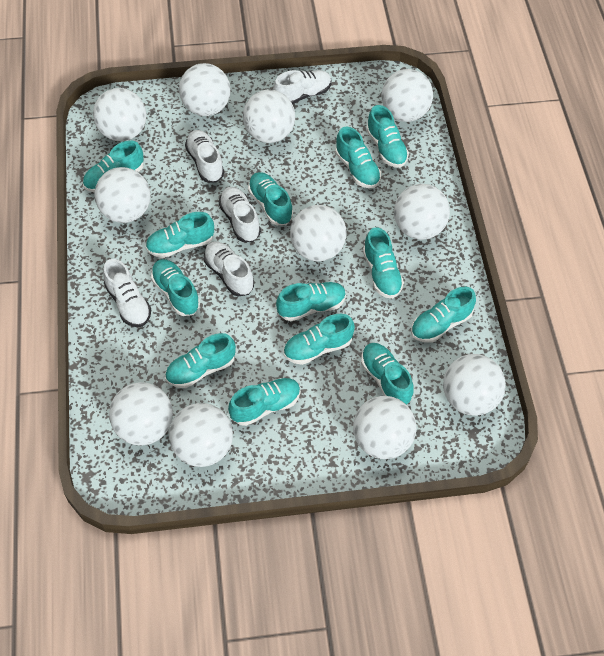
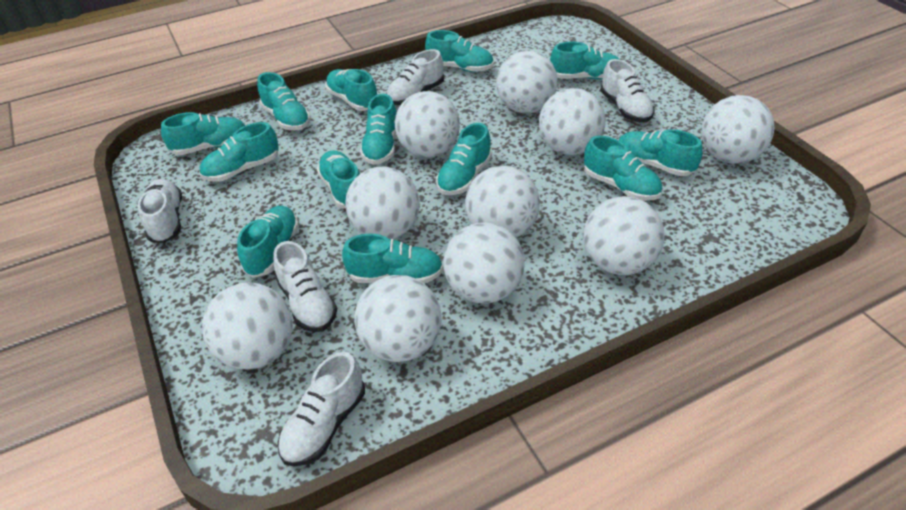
white ball: 11 -> 10

